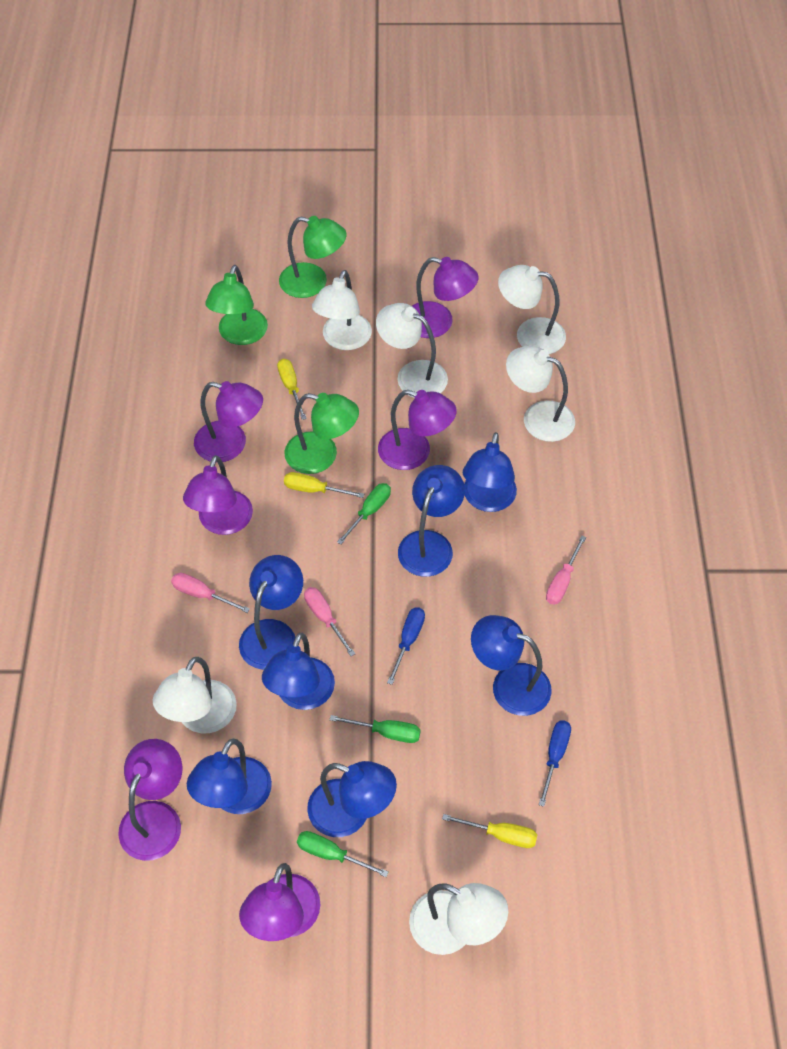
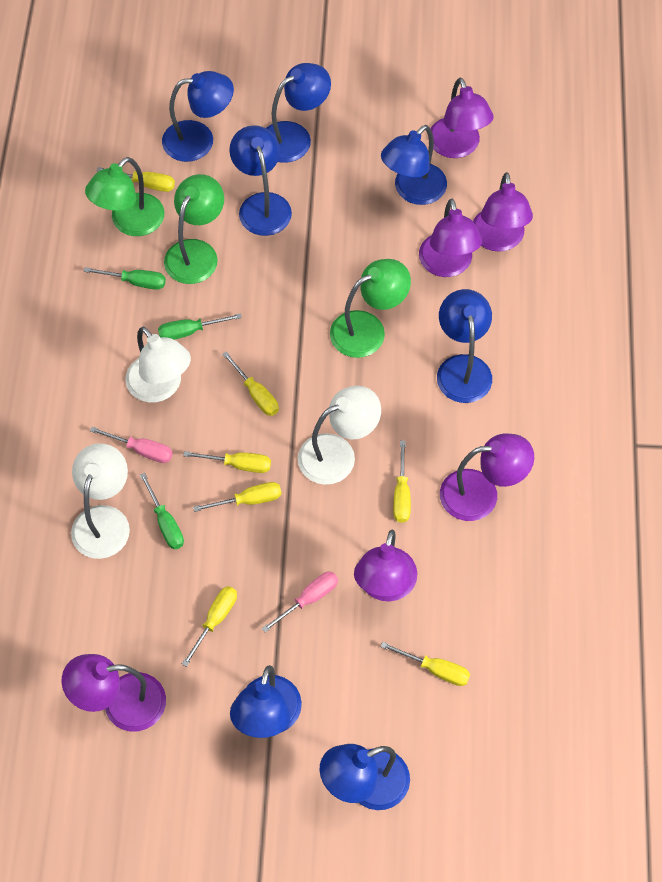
blue screwdriver: 2 -> 0
pink screwdriver: 3 -> 2
white lamp: 6 -> 3
yellow screwdriver: 3 -> 7

